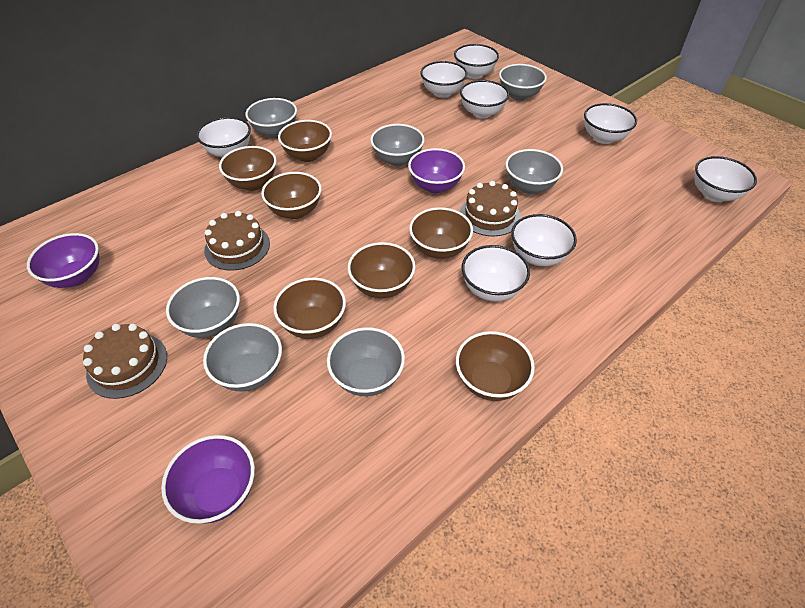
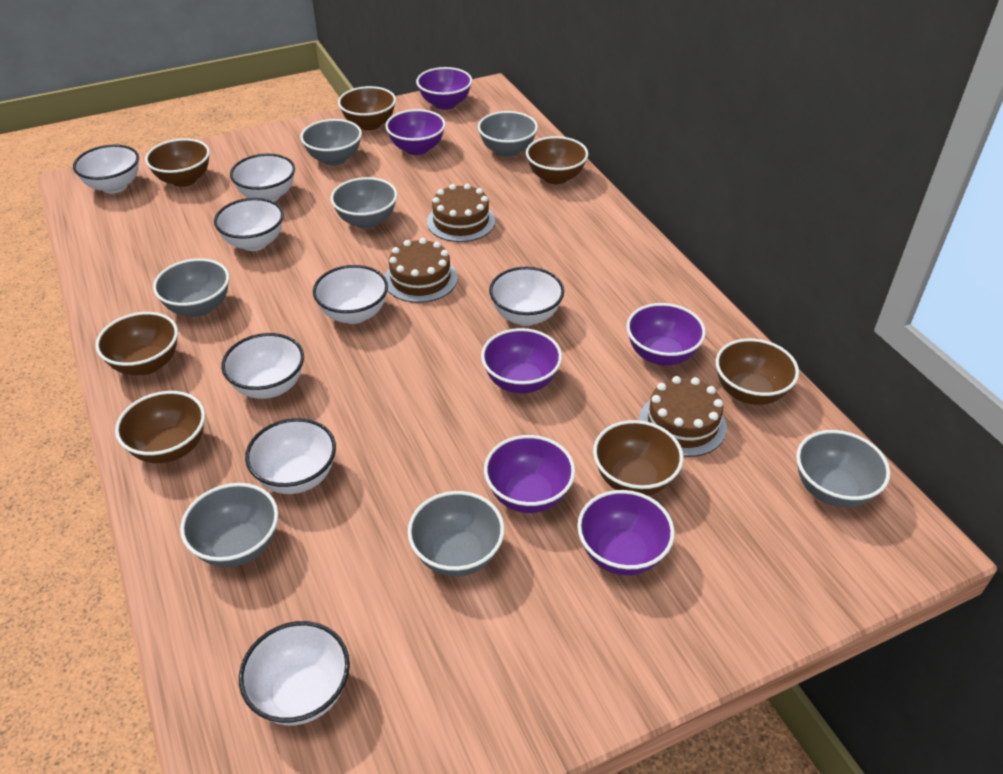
purple bowl: 3 -> 6

